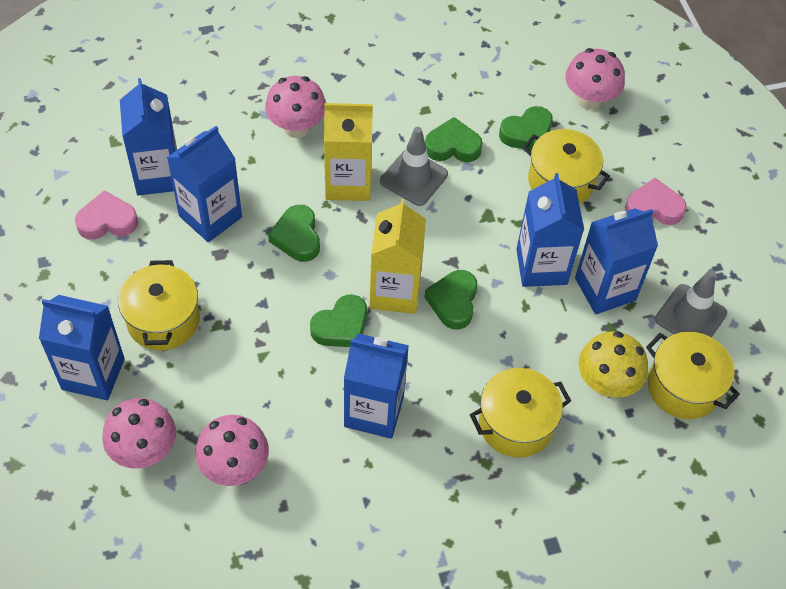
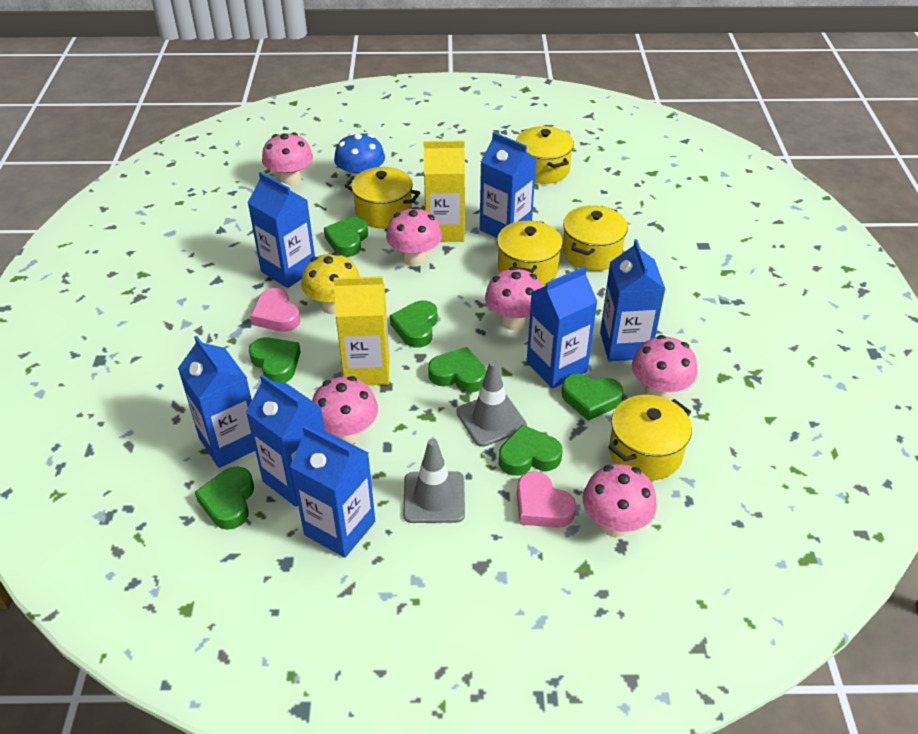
blue carton: 6 -> 7
blue mushroom: 0 -> 1
green heart: 5 -> 7
pink mushroom: 4 -> 6
yellow pot: 4 -> 5

